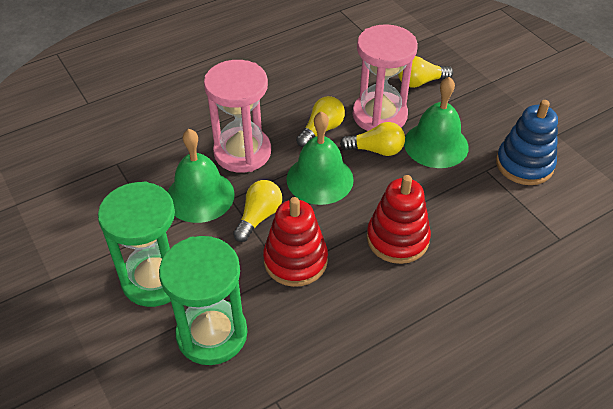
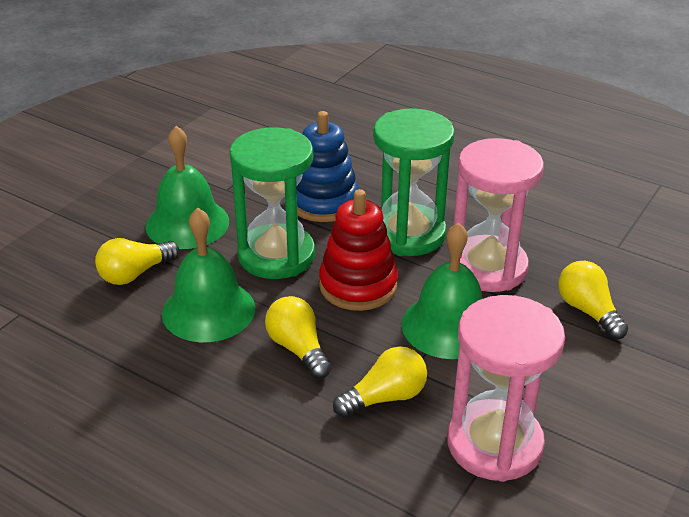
red stacking toy: 2 -> 1

